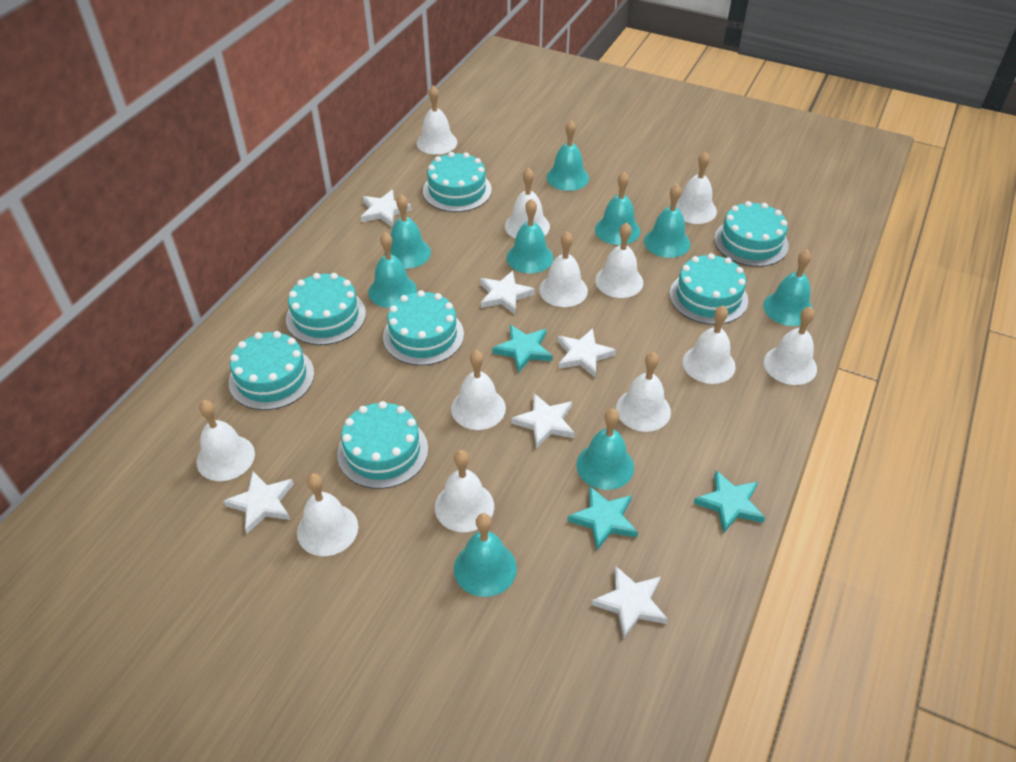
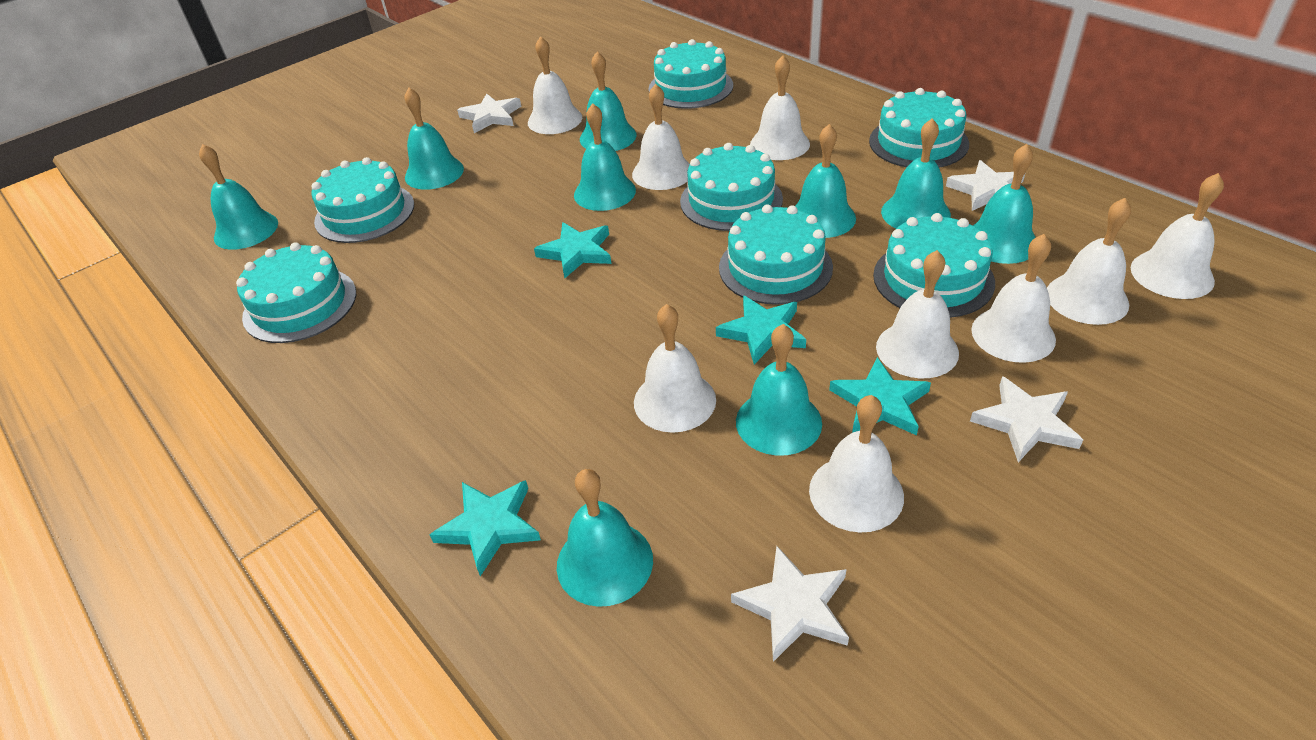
turquoise star: 3 -> 4
white bell: 12 -> 9
white star: 6 -> 4

